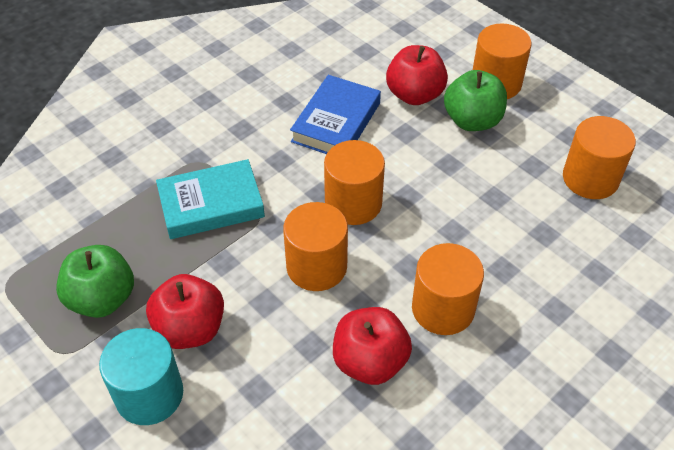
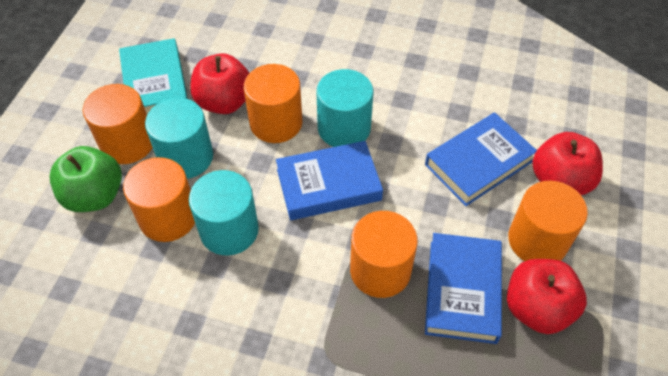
blue book: 1 -> 3
green apple: 2 -> 1
turquoise cylinder: 1 -> 3

